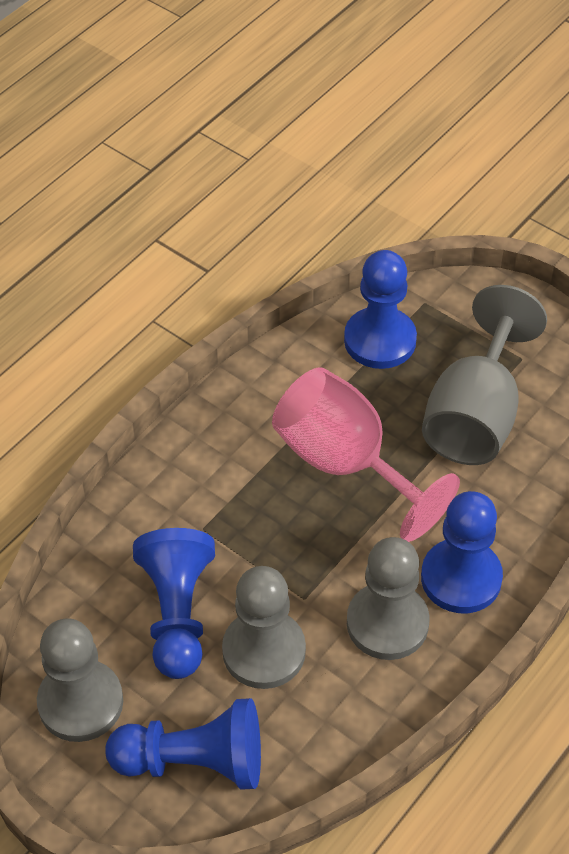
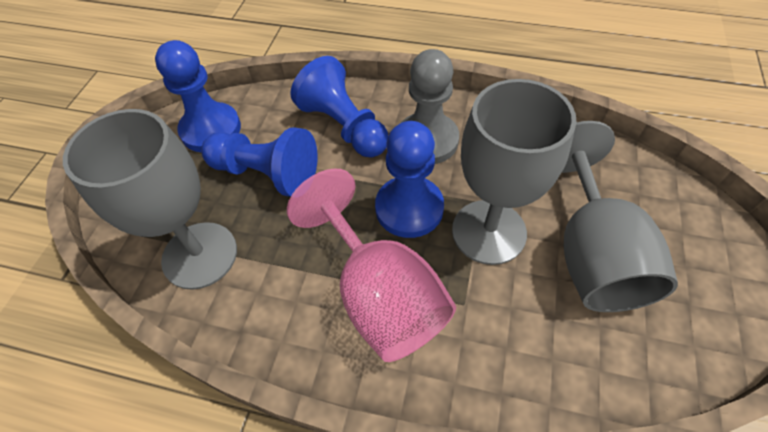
grey goblet: 1 -> 3
grey pawn: 3 -> 1

